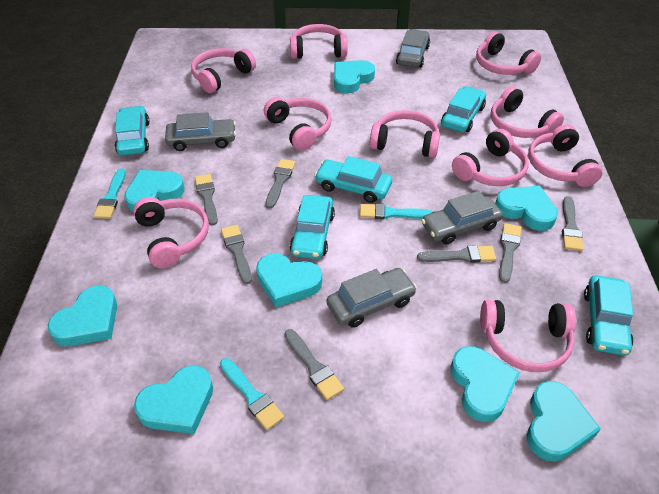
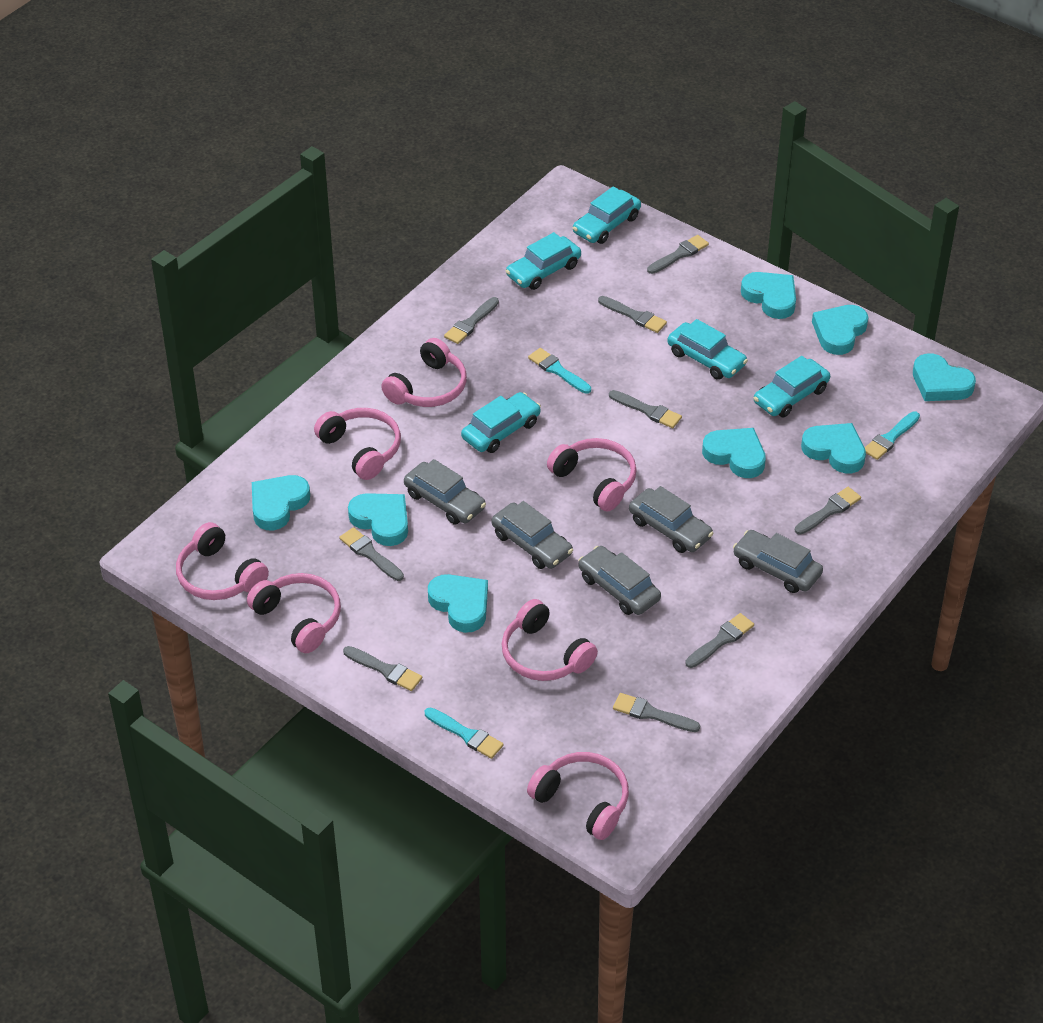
grey brush: 7 -> 9
grey car: 4 -> 5
pink headphones: 10 -> 7

